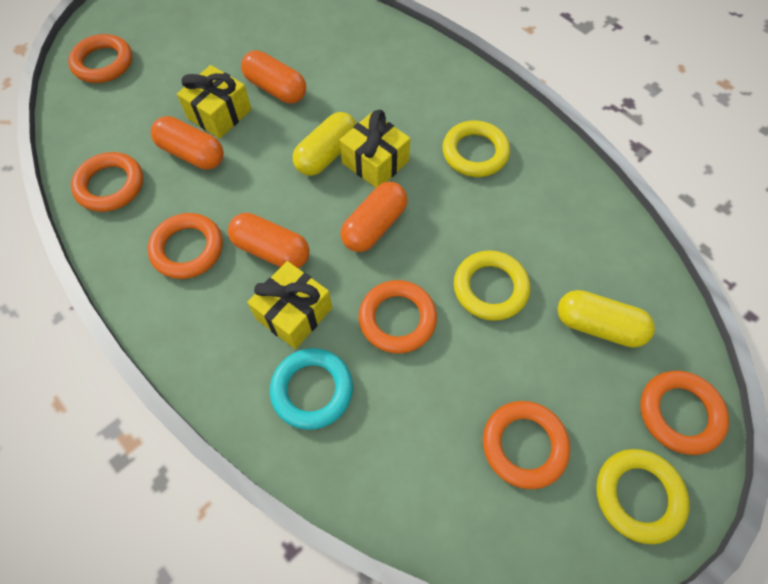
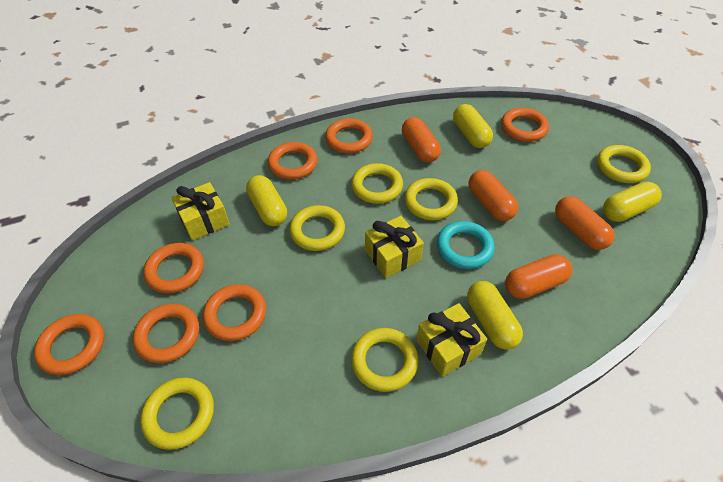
orange ring: 6 -> 7
yellow capsule: 2 -> 4
yellow ring: 3 -> 6

